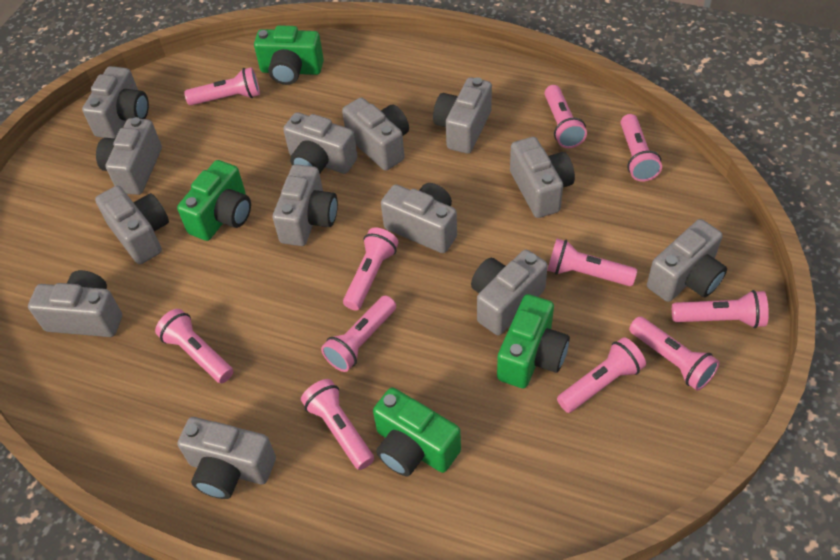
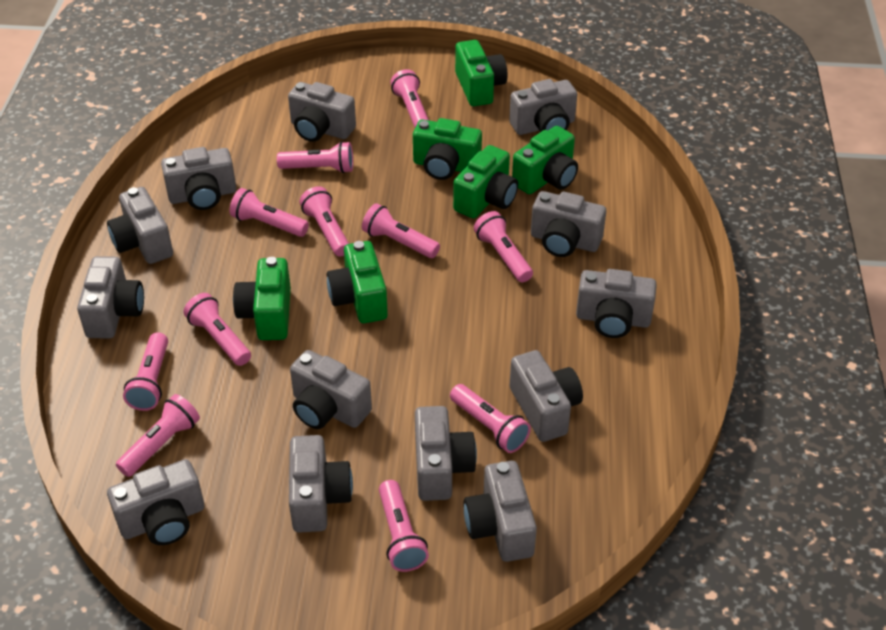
green camera: 4 -> 6

